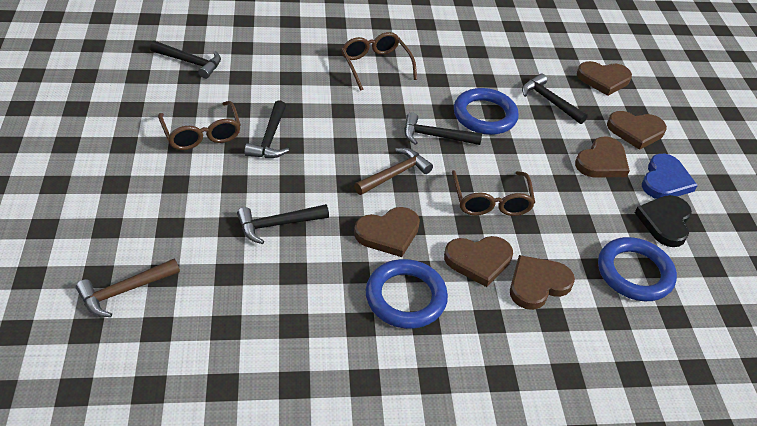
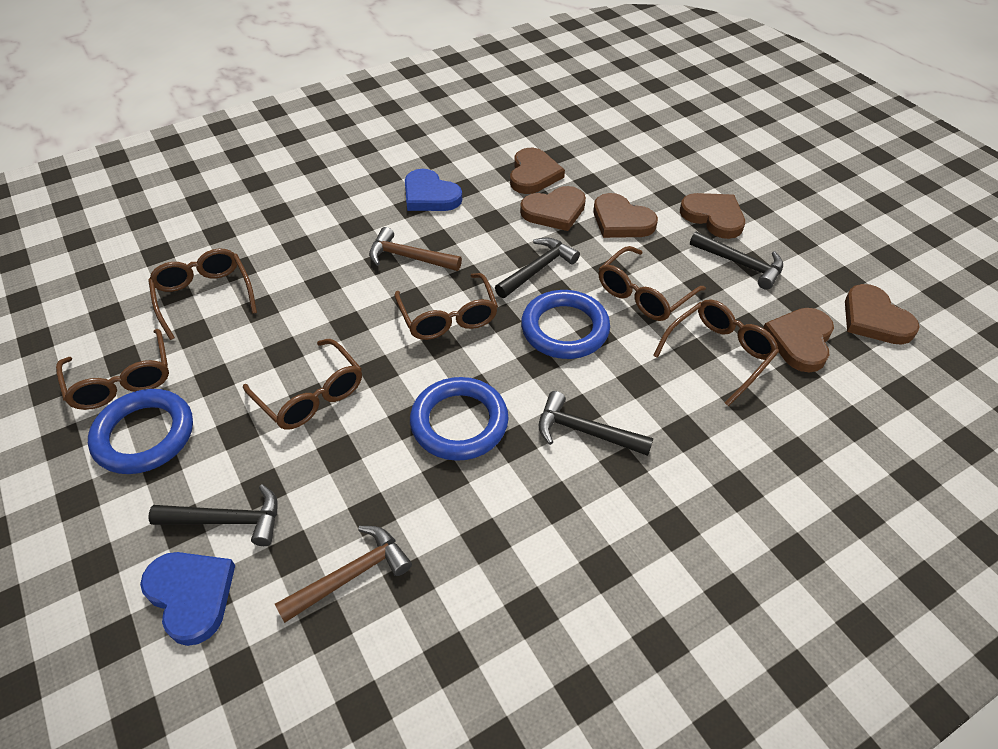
black hammer: 5 -> 4
black heart: 1 -> 0
blue heart: 1 -> 2
brown glasses: 3 -> 6

